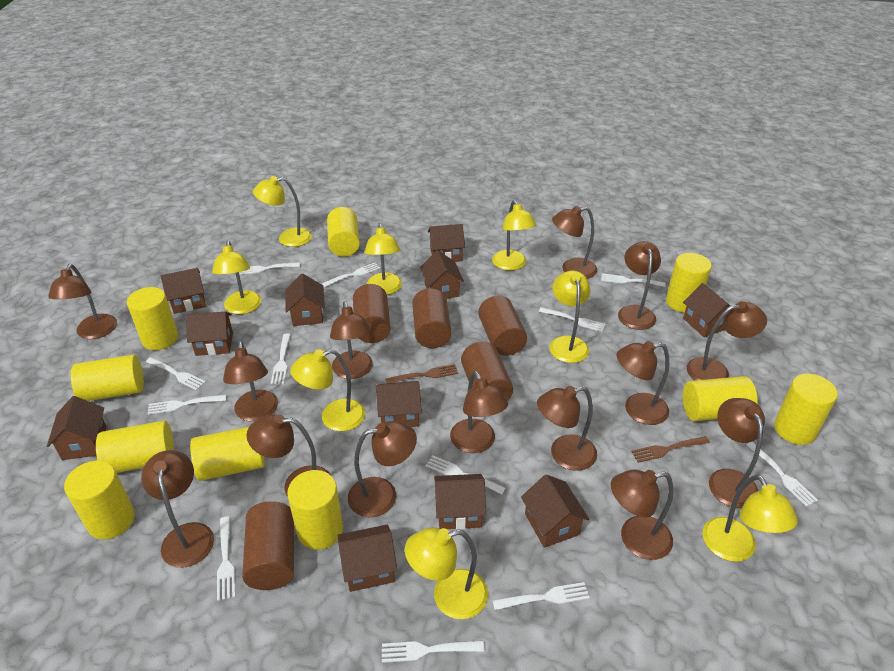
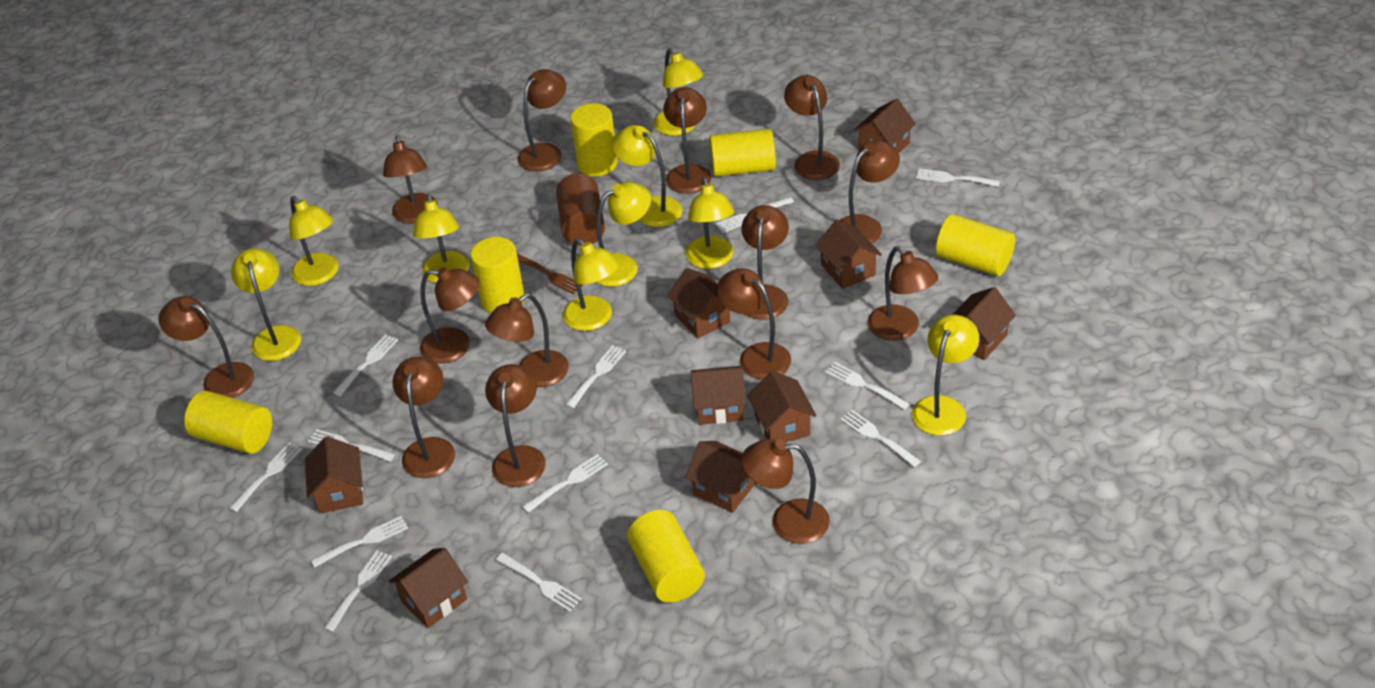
brown cylinder: 5 -> 1
brown fork: 2 -> 1
brown house: 11 -> 9
yellow cylinder: 10 -> 6
yellow lamp: 8 -> 9

